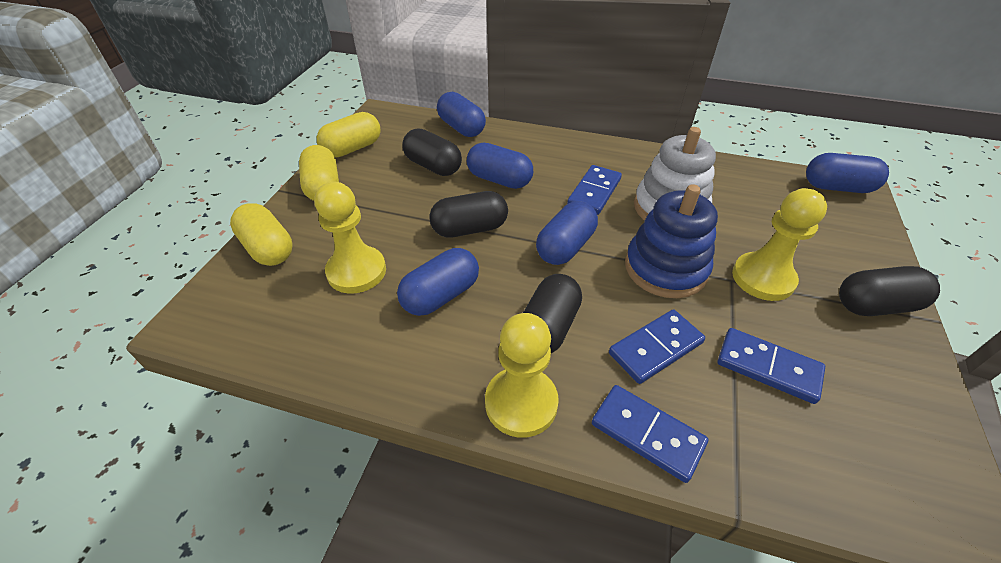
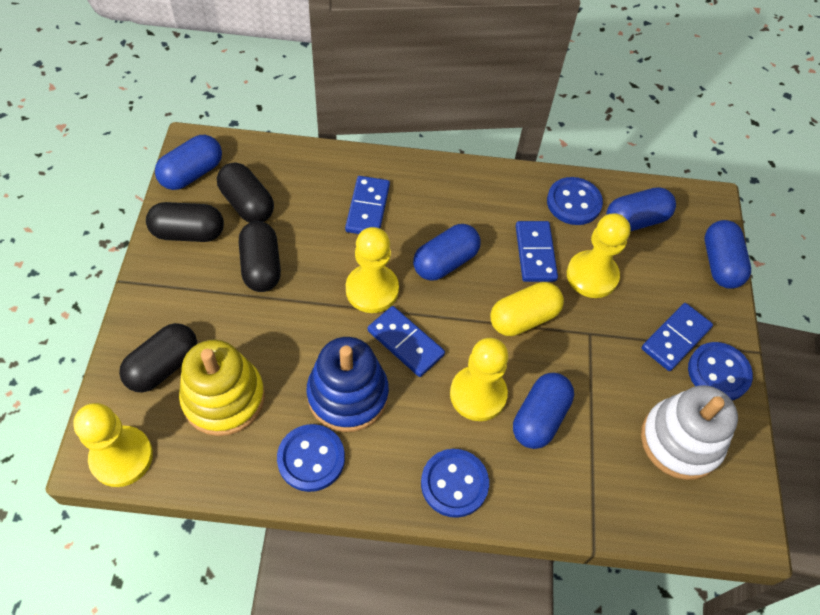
blue button: 0 -> 4
yellow capsule: 3 -> 1
yellow pawn: 3 -> 4
yellow stacking toy: 0 -> 1

